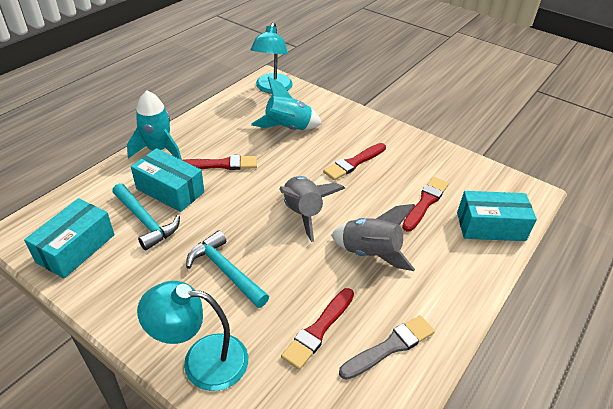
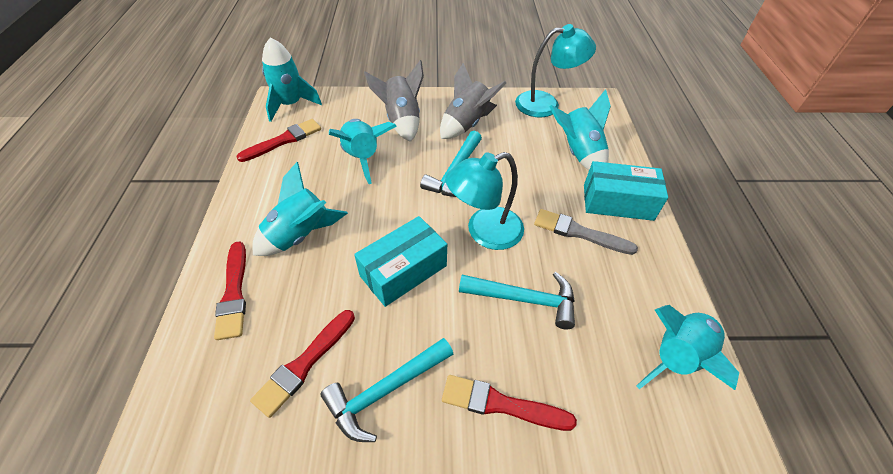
turquoise box: 3 -> 2
turquoise hammer: 2 -> 3
turquoise rocket: 2 -> 5

